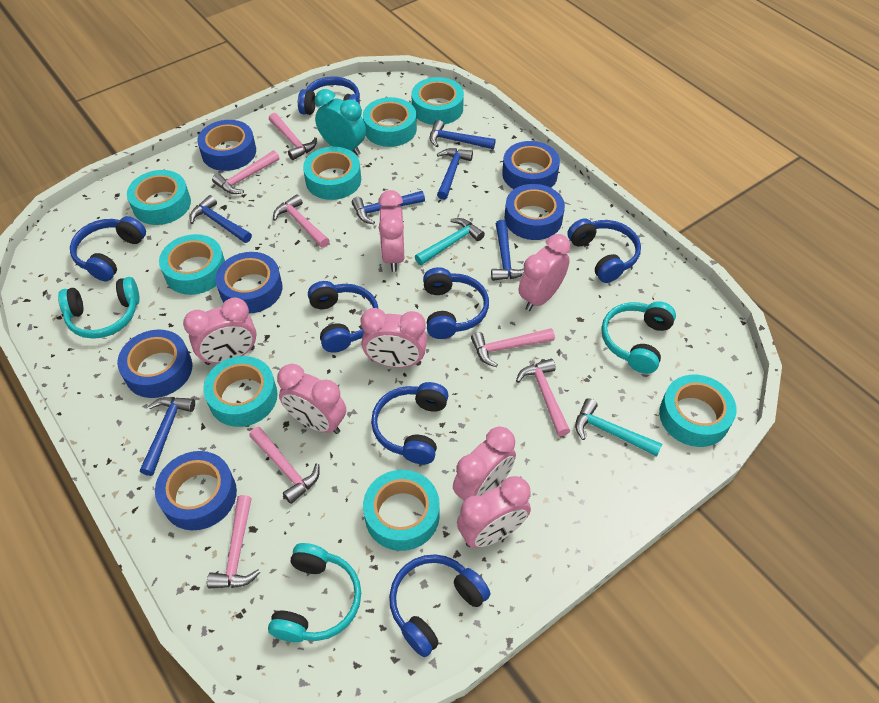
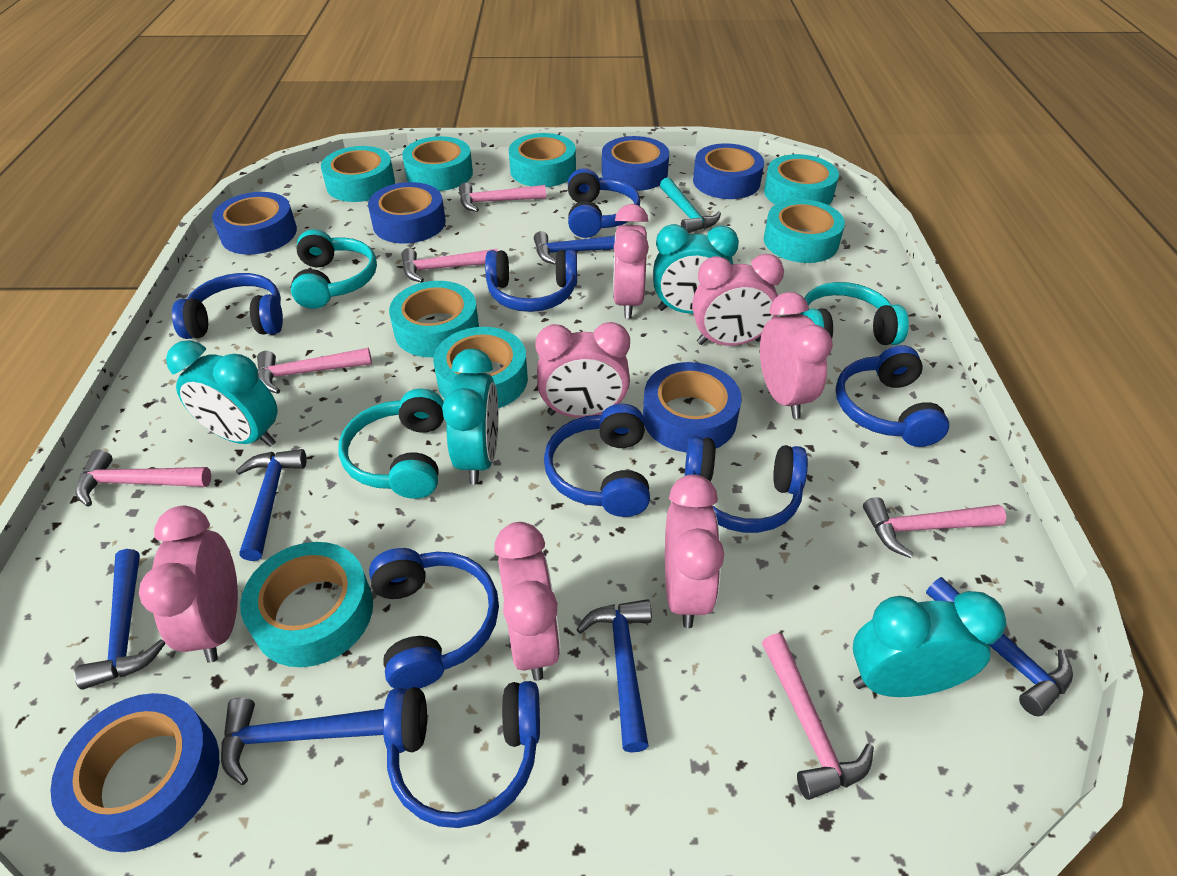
blue headphones: 7 -> 8
pink hammer: 7 -> 6
turquoise clock: 1 -> 4
turquoise hammer: 2 -> 1

